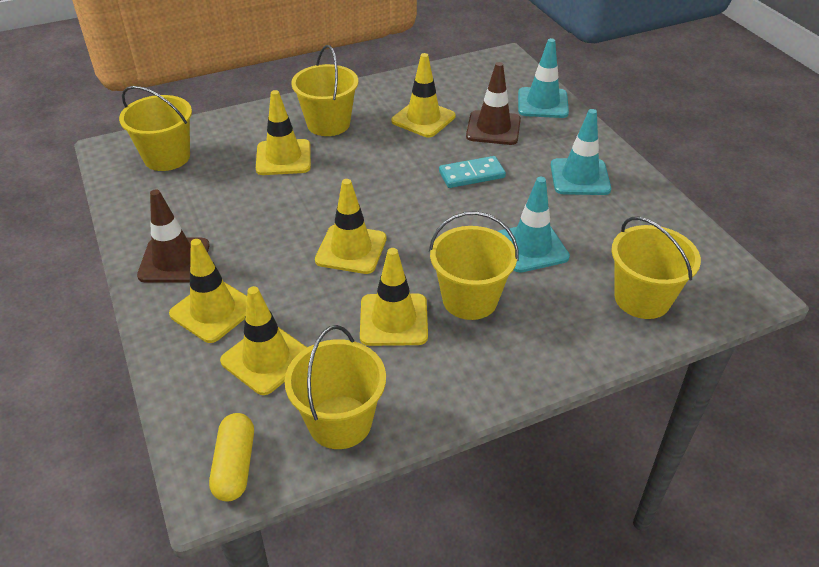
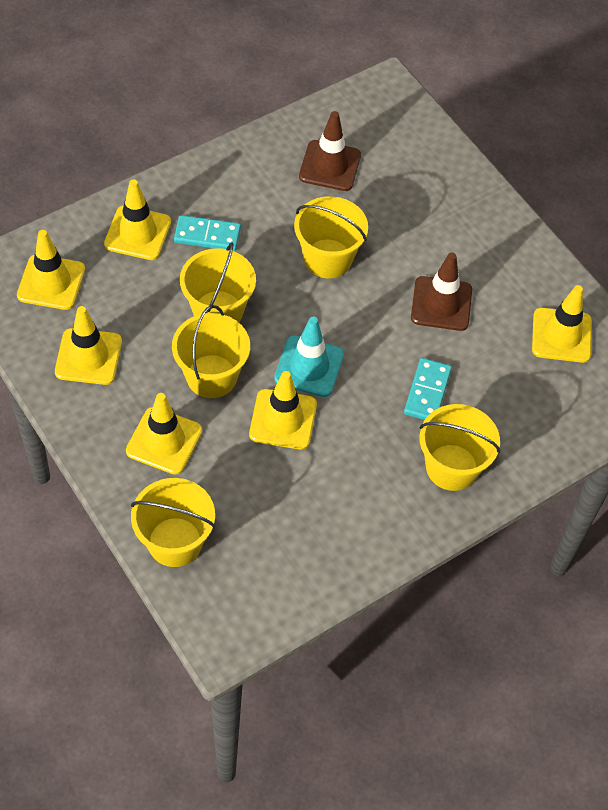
turquoise domino: 1 -> 2
turquoise traffic cone: 3 -> 1
yellow capsule: 1 -> 0

